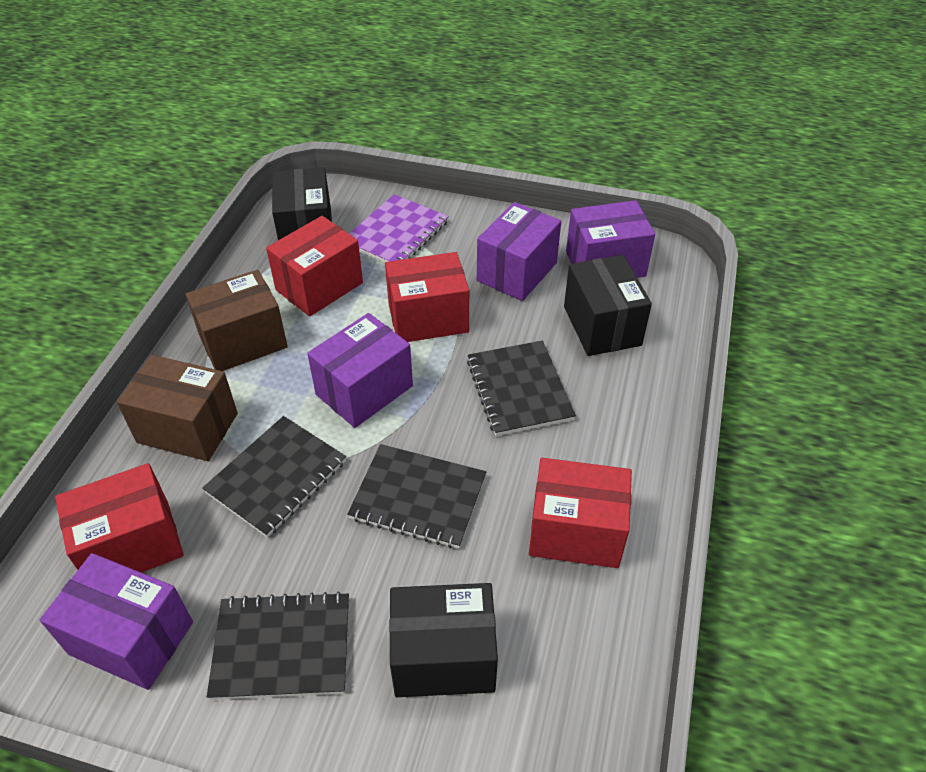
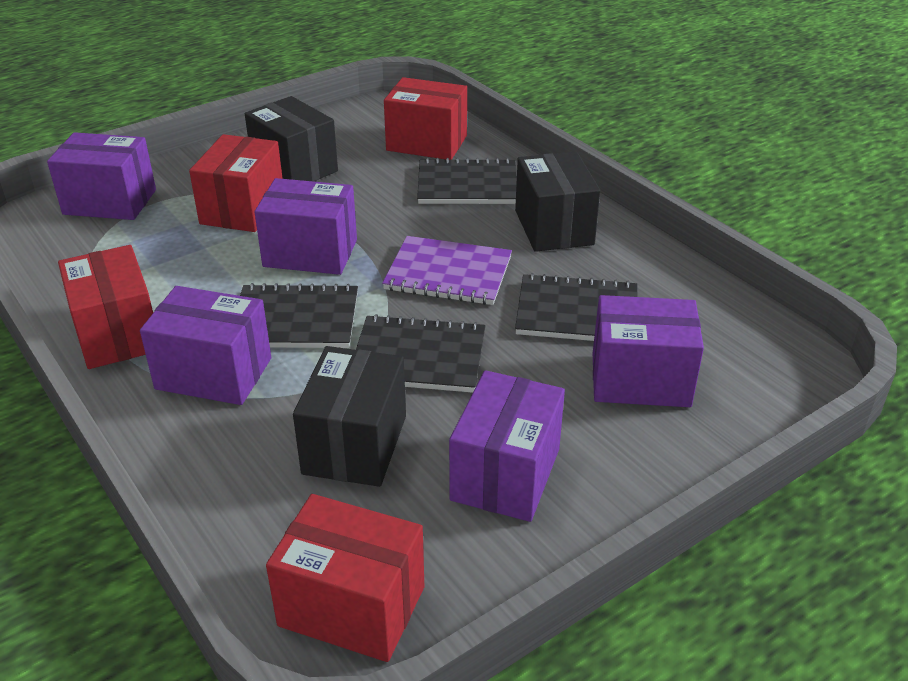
brown box: 2 -> 0
purple box: 4 -> 5

